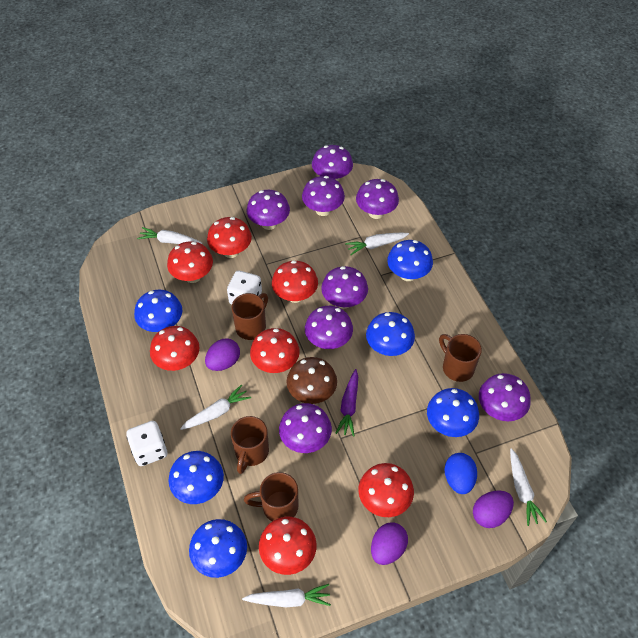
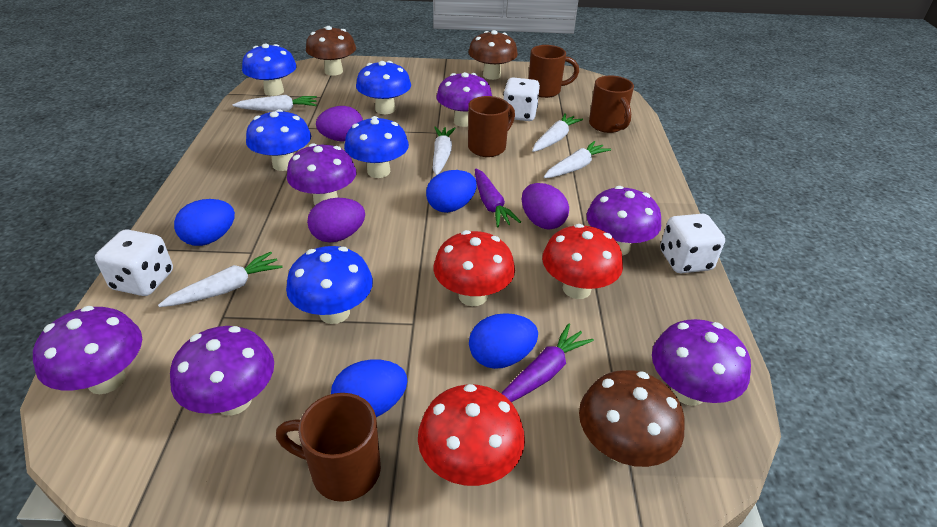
blue egg: 1 -> 4
blue mushroom: 6 -> 5
brown mushroom: 1 -> 3
purple carrot: 1 -> 2
purple mushroom: 8 -> 6
red mushroom: 7 -> 3
white dice: 2 -> 3

